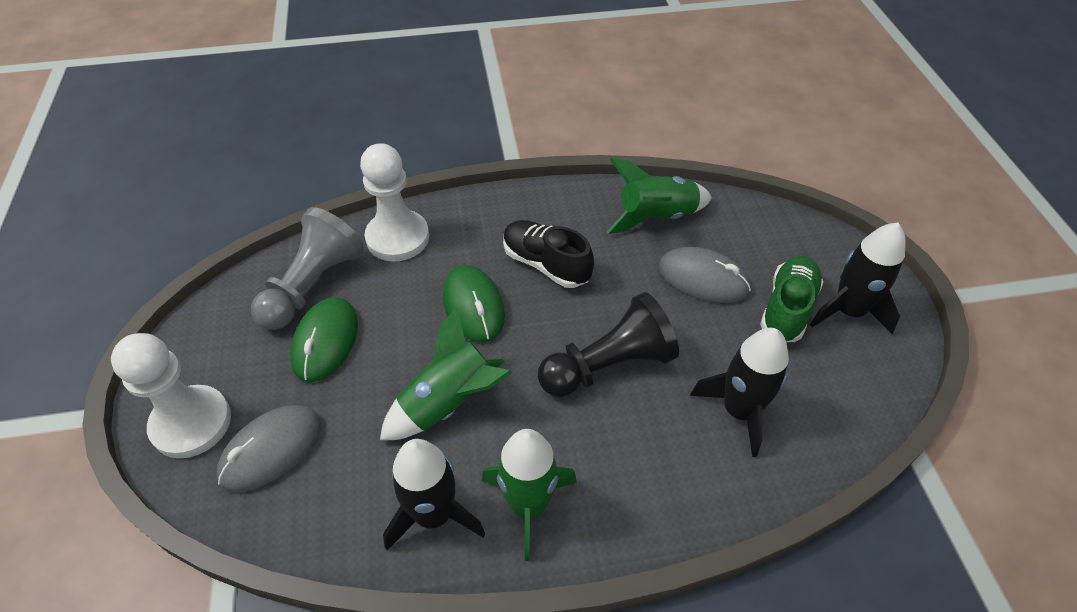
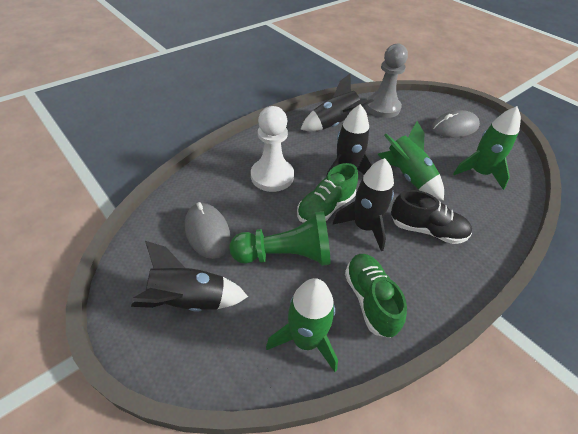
black pawn: 1 -> 0
black rocket: 3 -> 4
green mouse: 2 -> 0
green pawn: 0 -> 1
green shoe: 1 -> 2
white pawn: 2 -> 1

